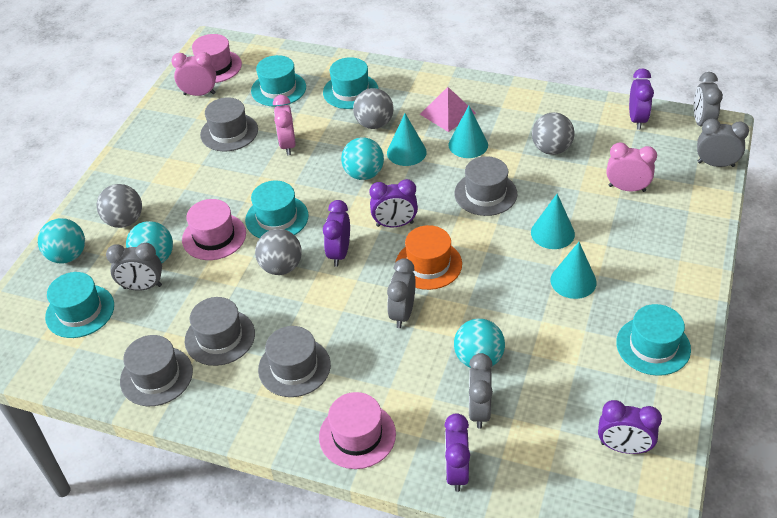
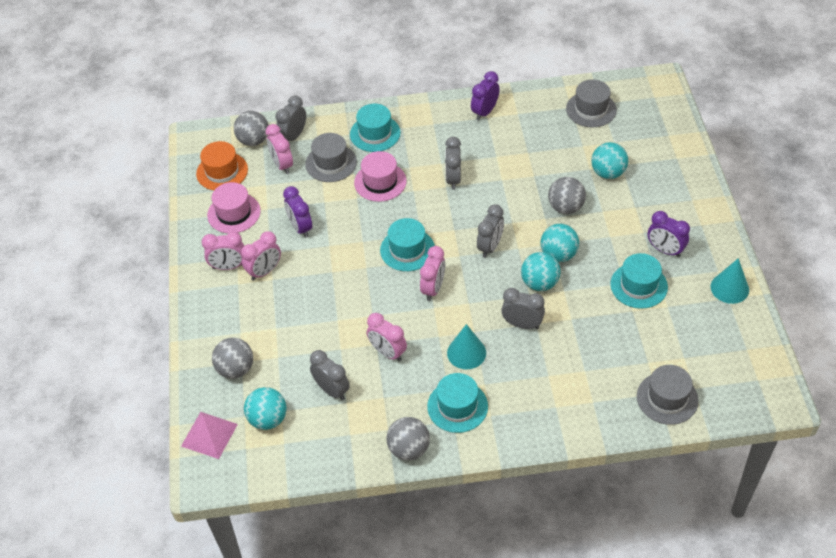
grey hat: 5 -> 3
pink clock: 3 -> 5
pink hat: 3 -> 2
purple clock: 5 -> 3
turquoise cone: 4 -> 2
turquoise hat: 5 -> 4

